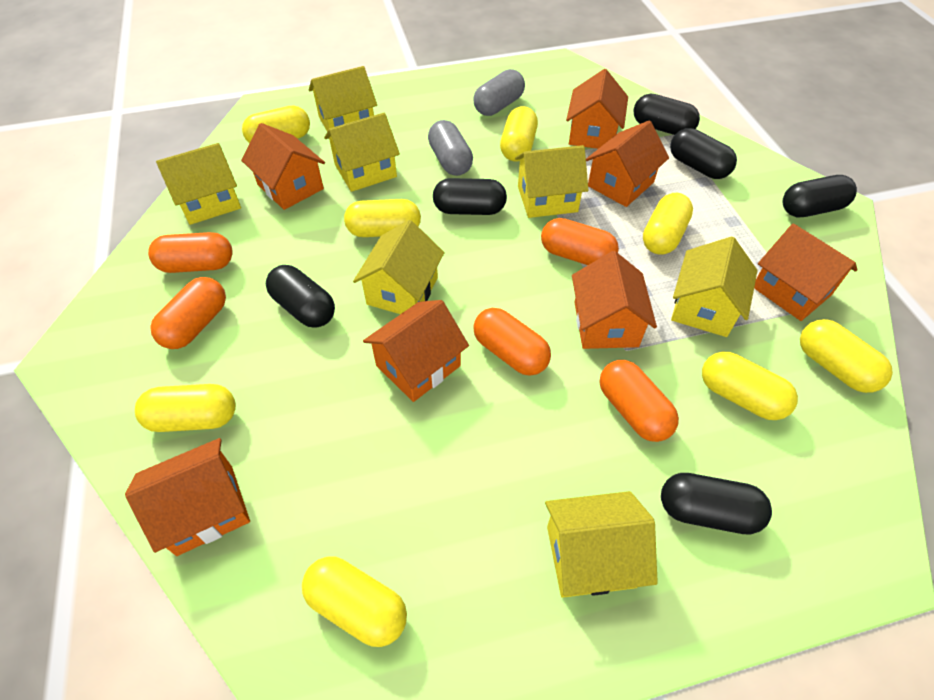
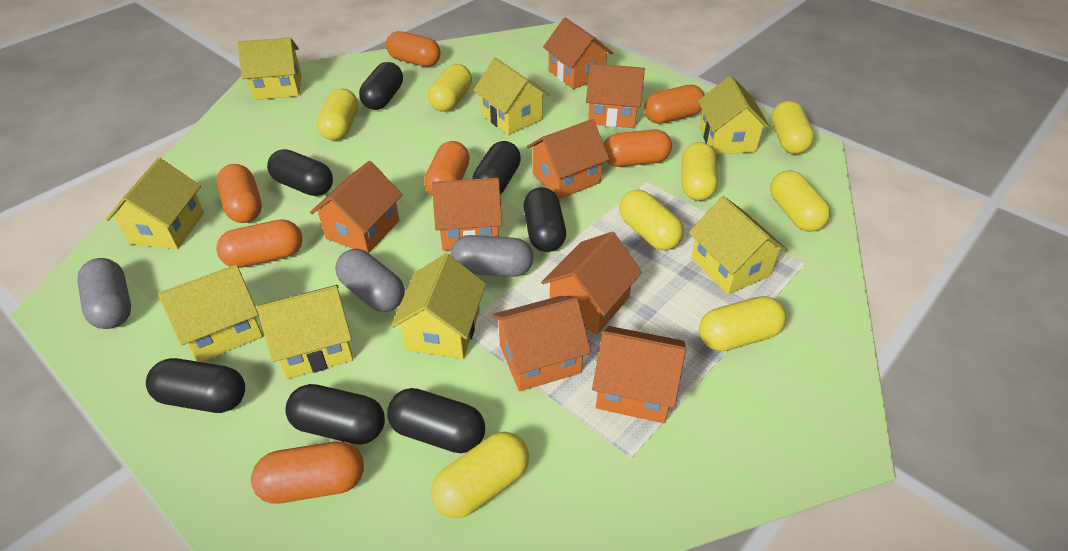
black capsule: 6 -> 7
grey capsule: 2 -> 3
orange capsule: 5 -> 7
orange house: 7 -> 8
yellow house: 7 -> 8

